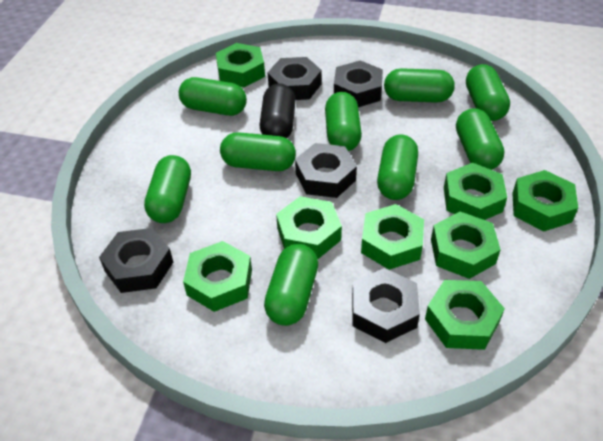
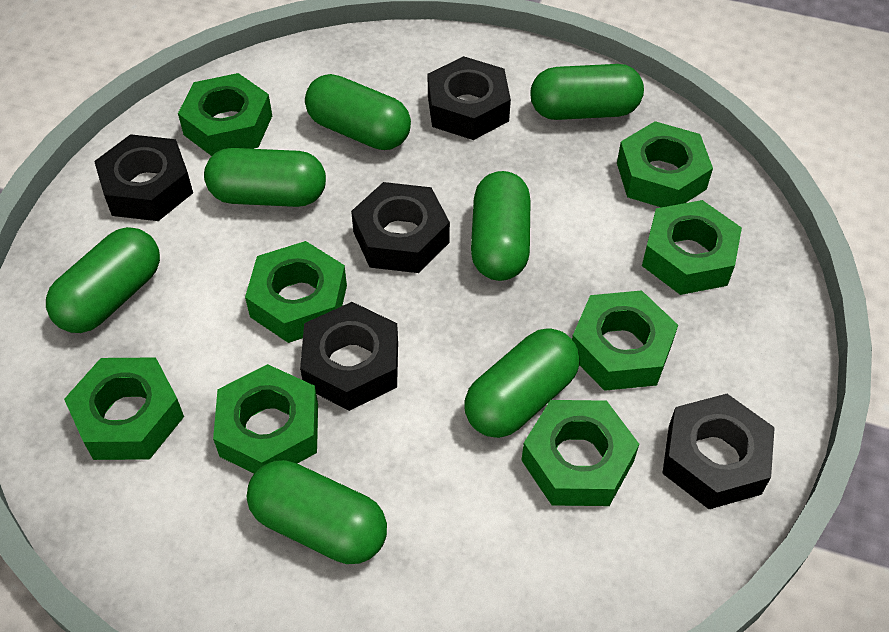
black capsule: 1 -> 0
green capsule: 9 -> 7

